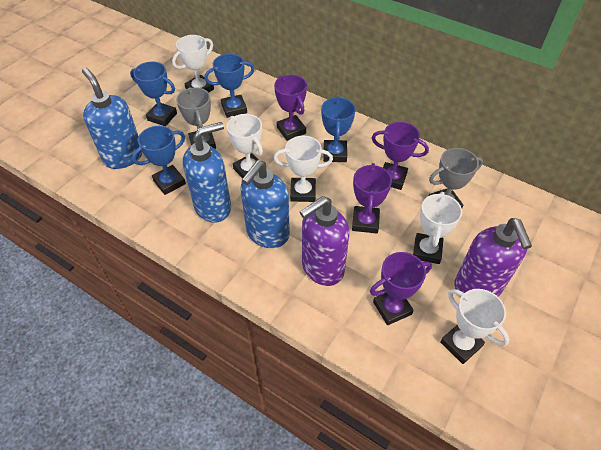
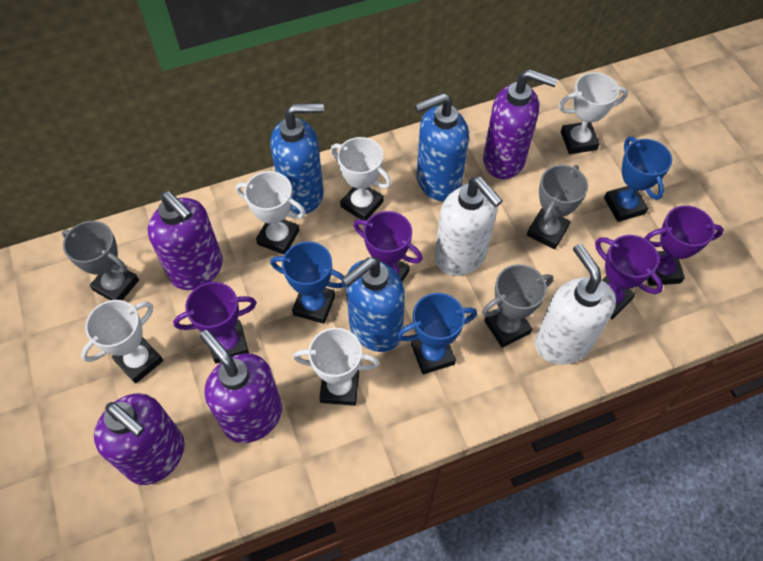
blue trophy: 4 -> 3
grey trophy: 2 -> 3
purple soap dispenser: 2 -> 4
white soap dispenser: 0 -> 2

